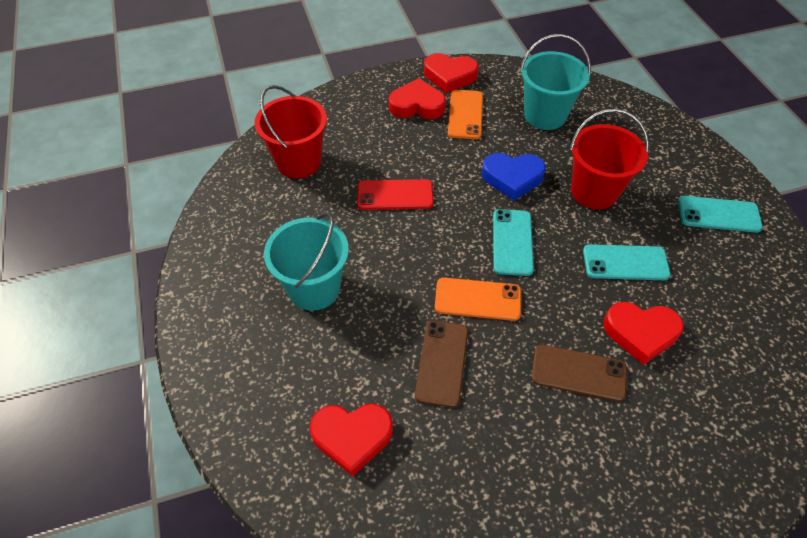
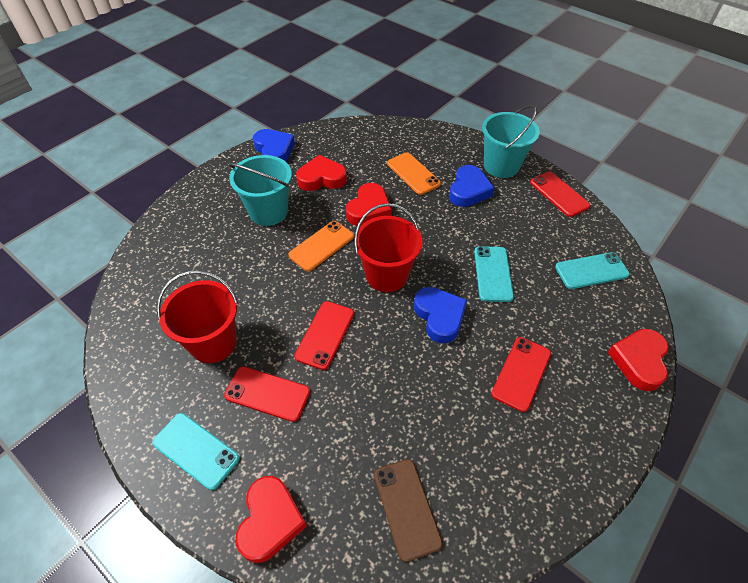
blue heart: 1 -> 3
brown phone: 2 -> 1
red phone: 1 -> 4

